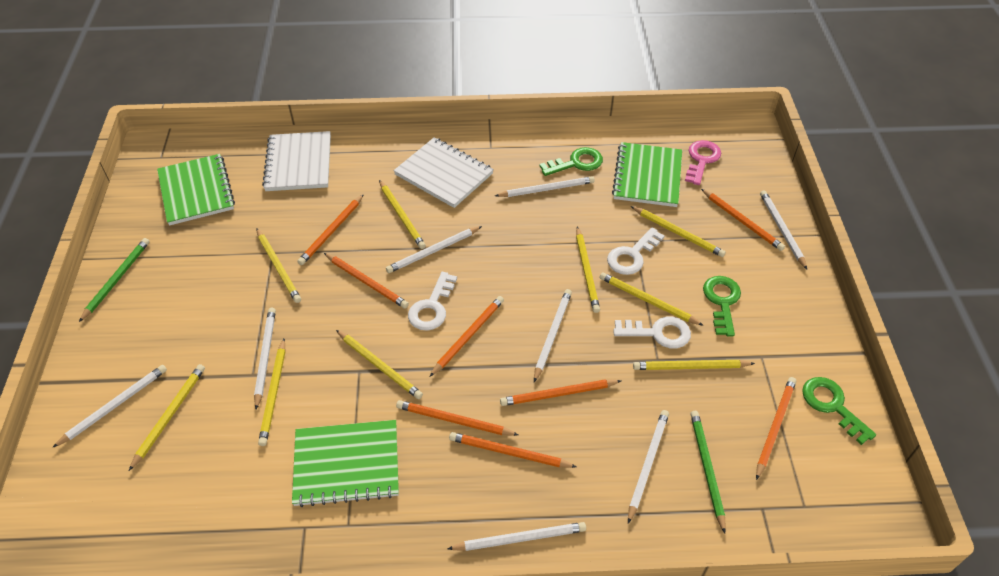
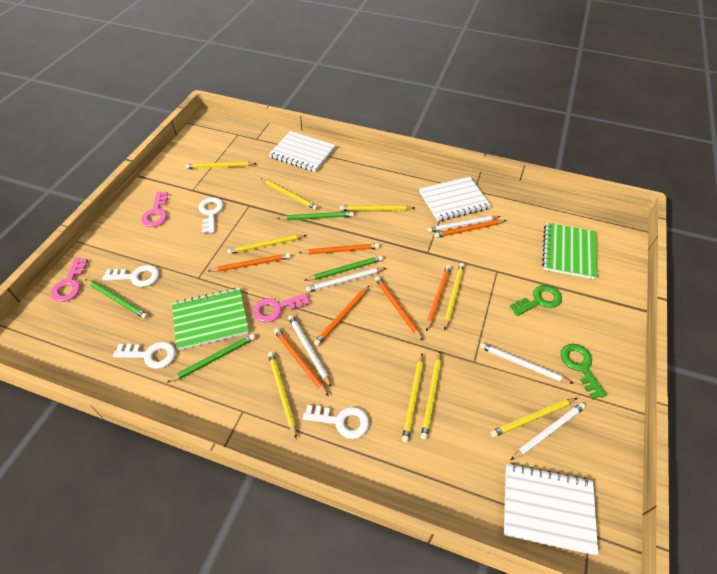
green key: 3 -> 2
green notebook: 3 -> 2
green pencil: 2 -> 4
orange pencil: 8 -> 7
pink key: 1 -> 3
white key: 3 -> 4
white notebook: 2 -> 3
white pencil: 8 -> 5

